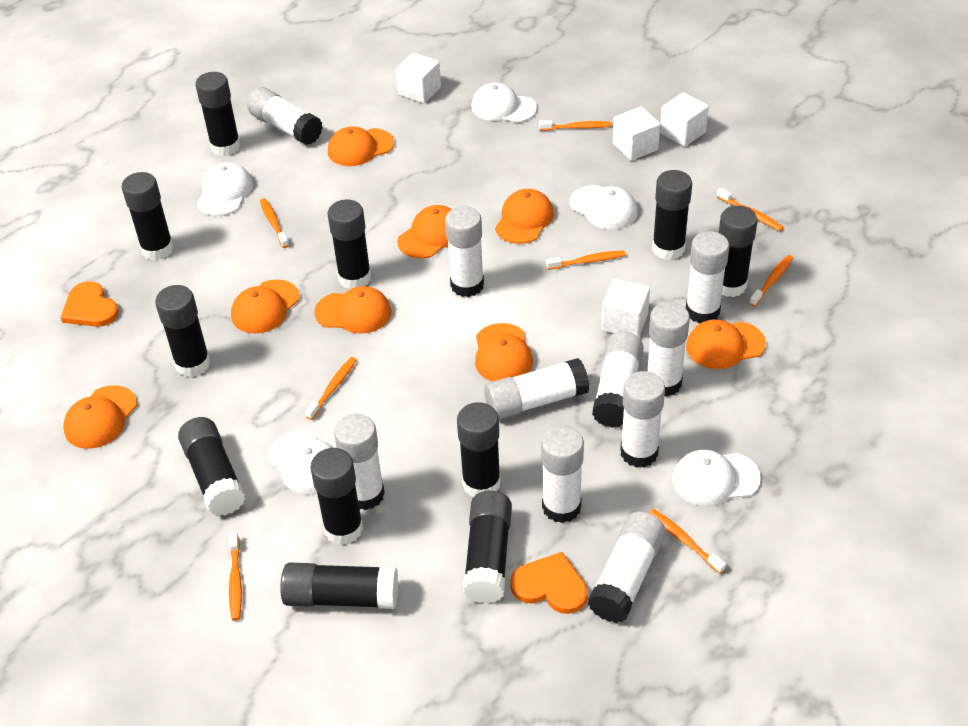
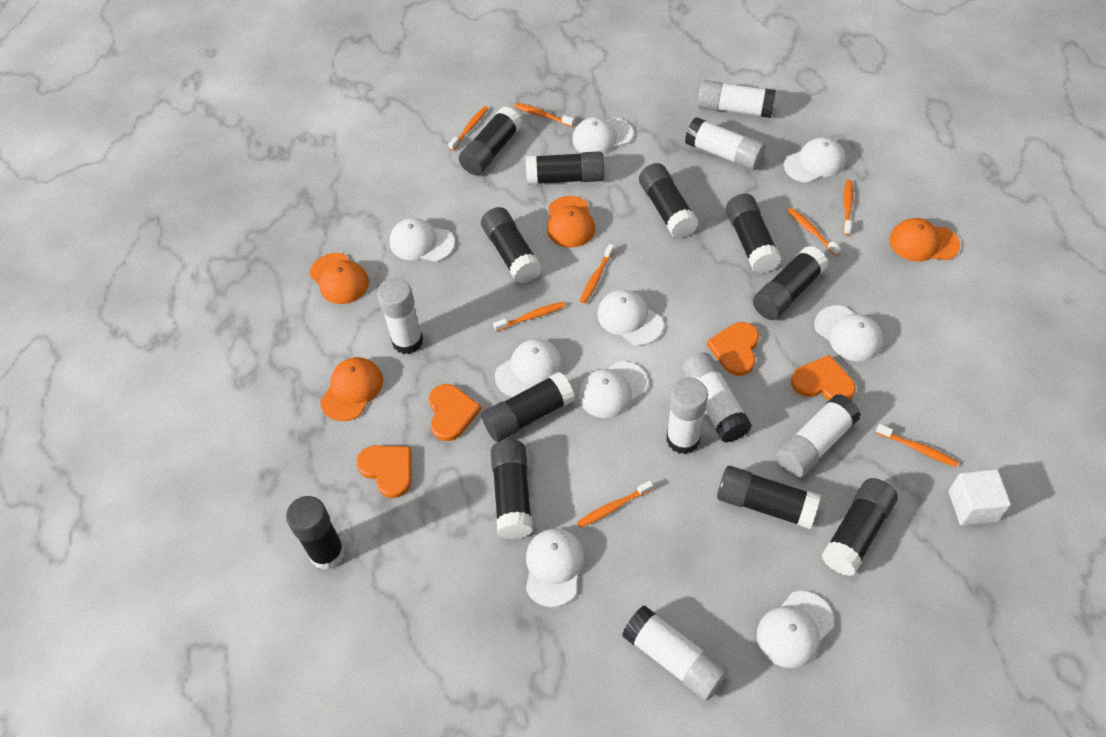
orange cap: 8 -> 4
orange heart: 2 -> 4
white cap: 5 -> 9
white cube: 4 -> 1
white glue stick: 10 -> 7

